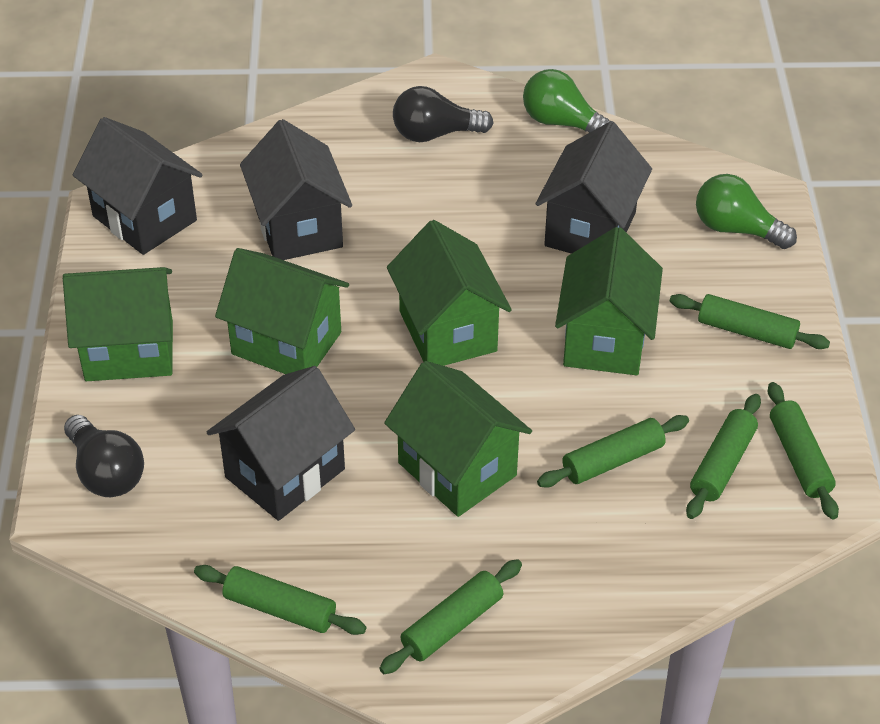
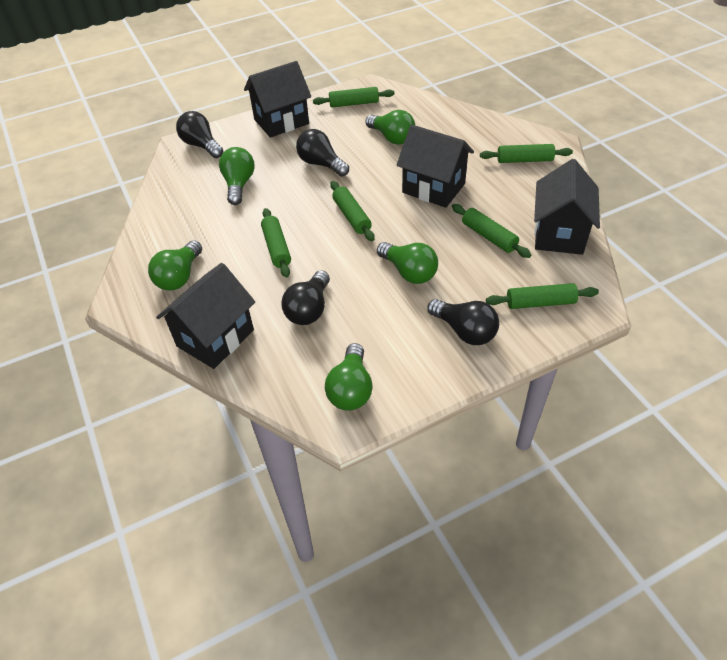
black light bulb: 2 -> 4
green house: 5 -> 0
green light bulb: 2 -> 5

